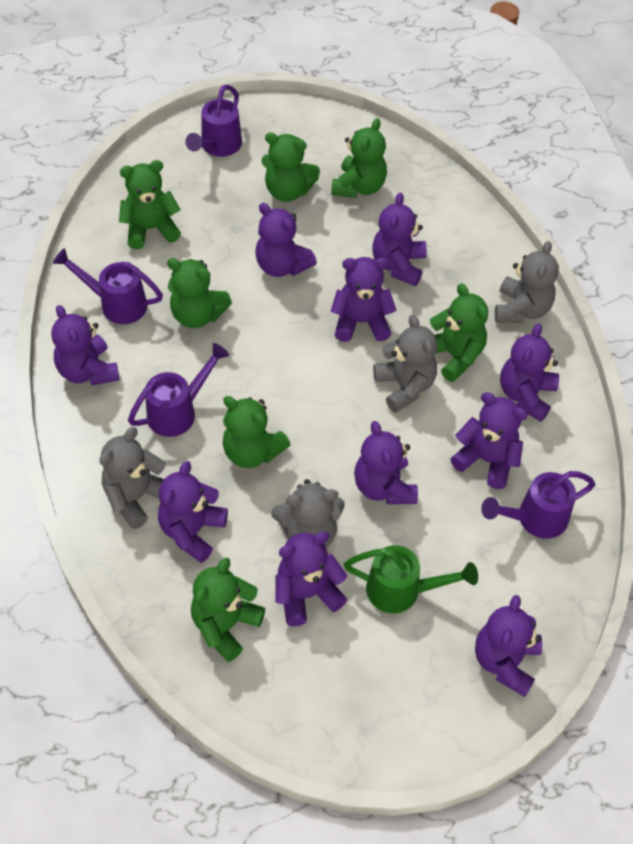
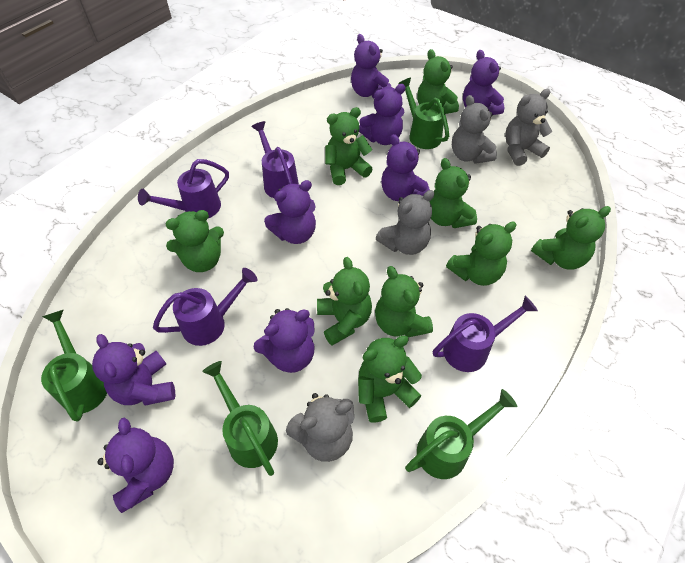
green teddy bear: 7 -> 9
green watering can: 1 -> 4
purple teddy bear: 10 -> 8

